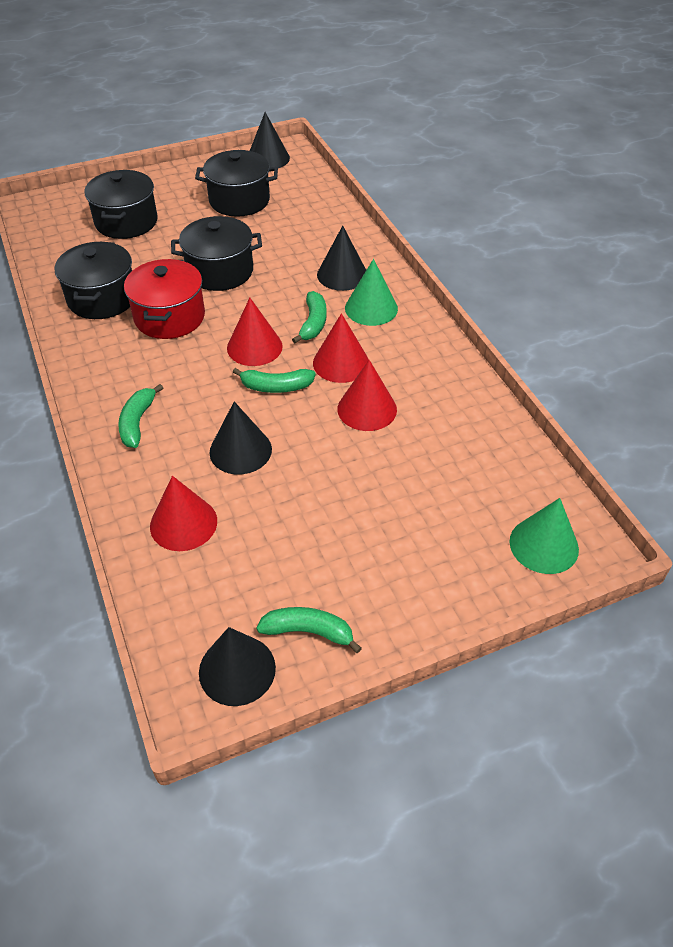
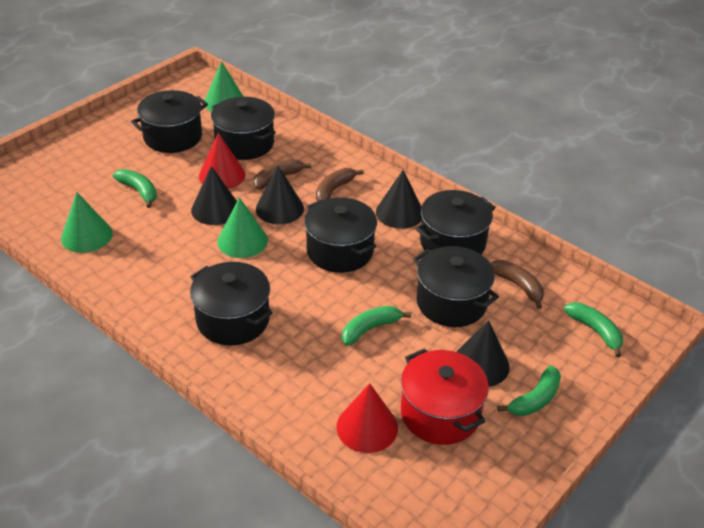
black pot: 4 -> 6
brown banana: 0 -> 3
green cone: 2 -> 3
red cone: 4 -> 2

